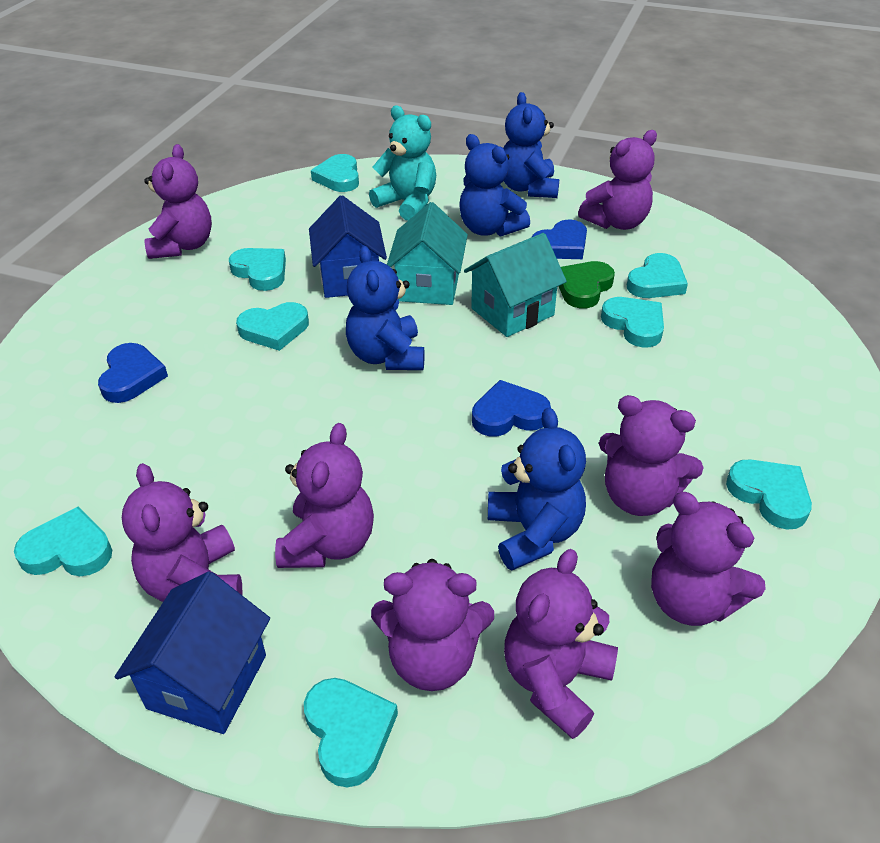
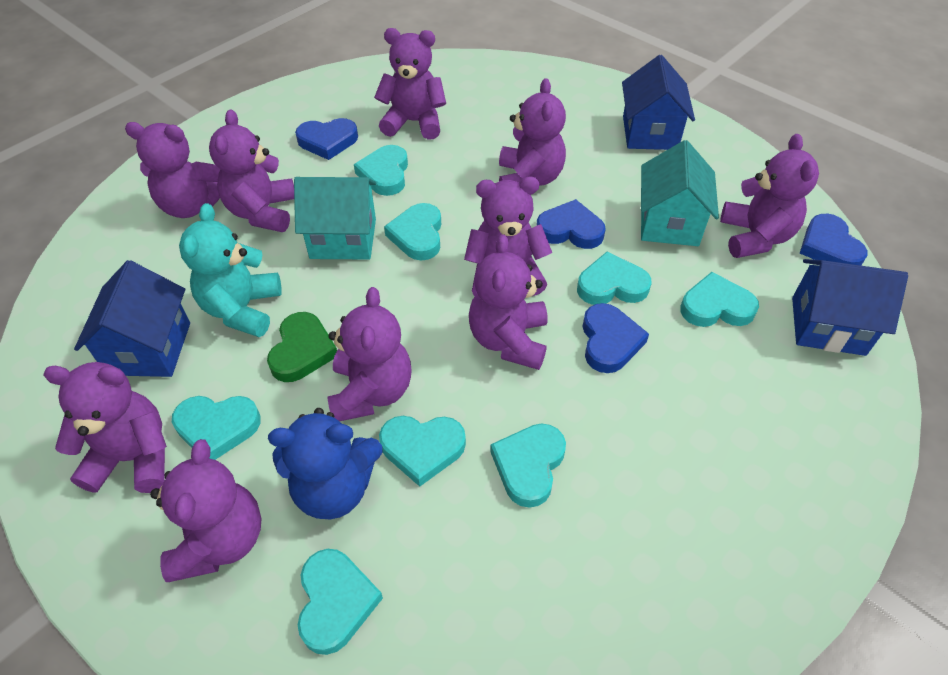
blue heart: 3 -> 4
blue house: 2 -> 3
blue teddy bear: 4 -> 1
purple teddy bear: 8 -> 10

